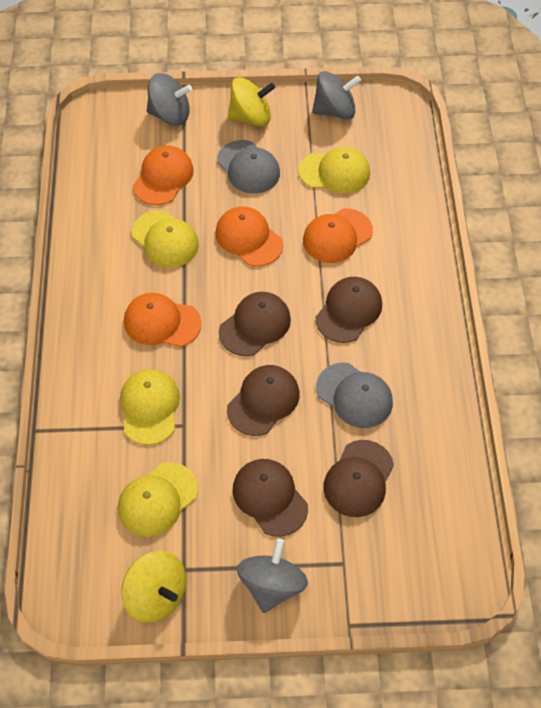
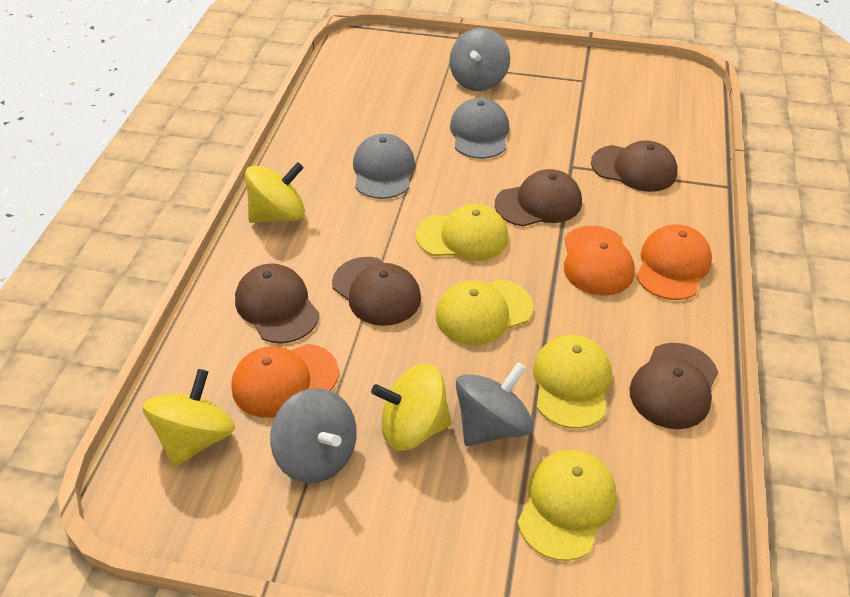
orange cap: 4 -> 3
yellow spinning top: 2 -> 3

